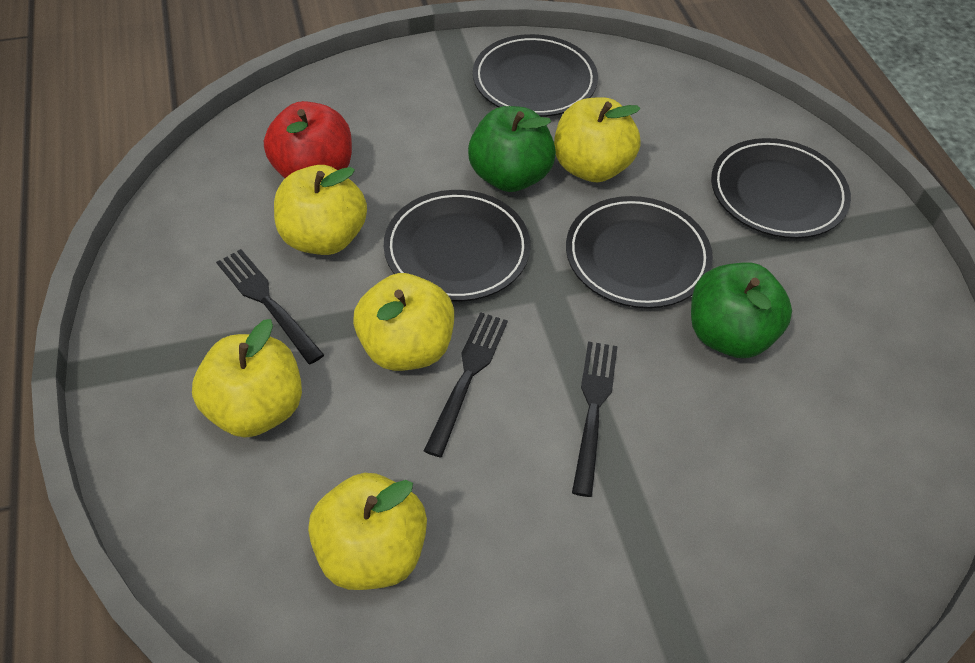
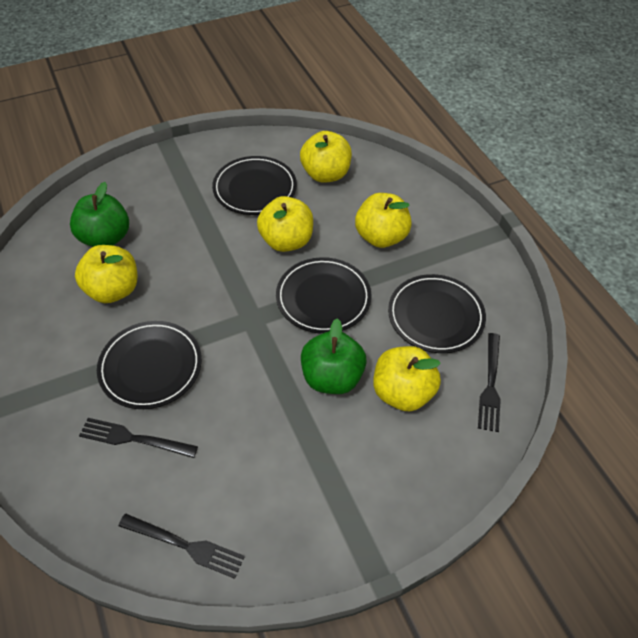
red apple: 1 -> 0

